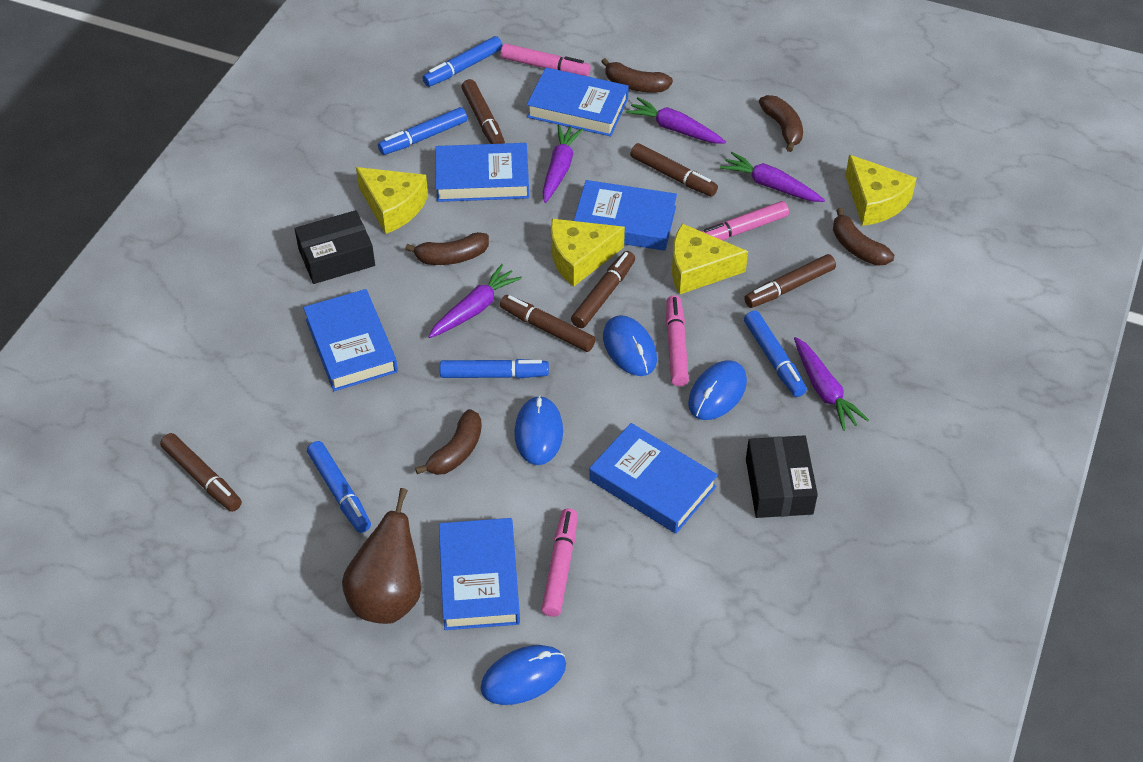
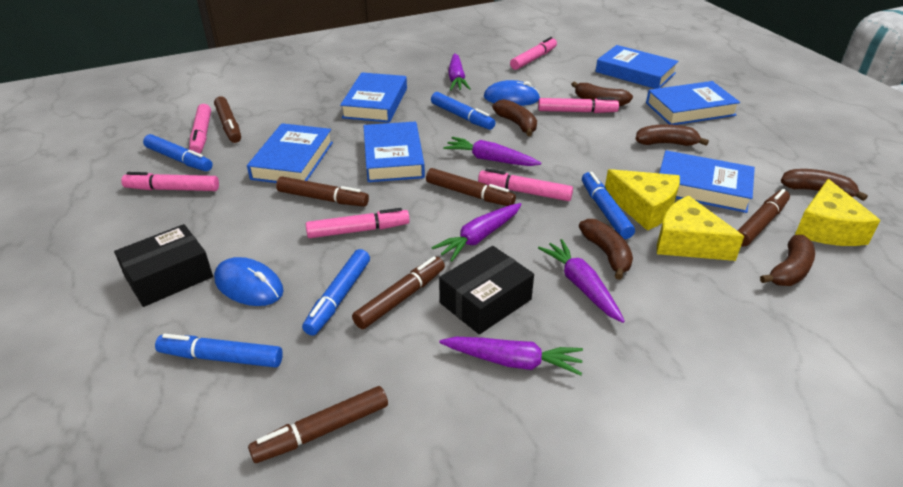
blue mouse: 4 -> 2
brown banana: 5 -> 6
brown pear: 1 -> 0
pink marker: 4 -> 6
yellow cheese: 4 -> 3

